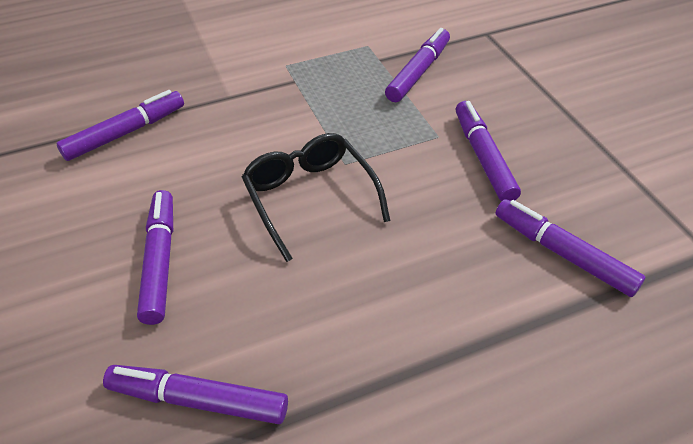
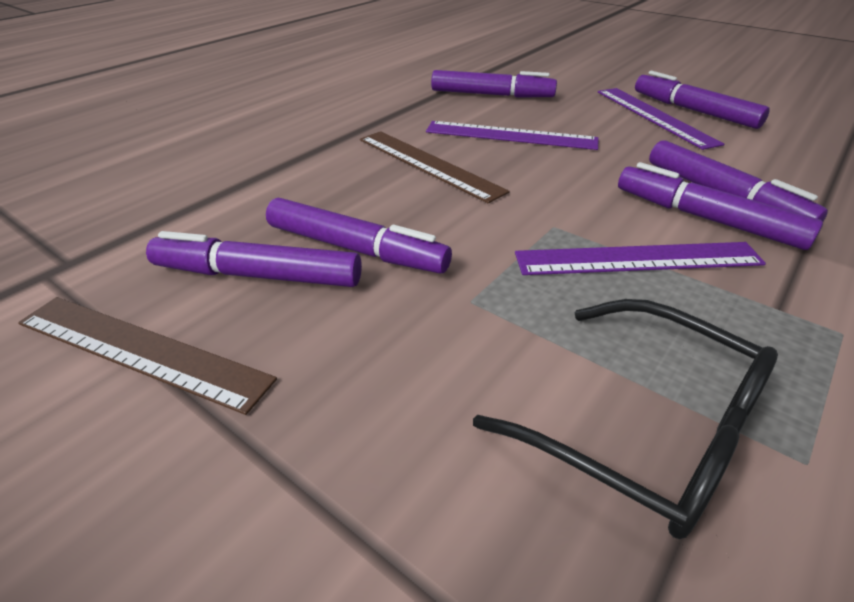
brown ruler: 0 -> 2
purple ruler: 0 -> 3

